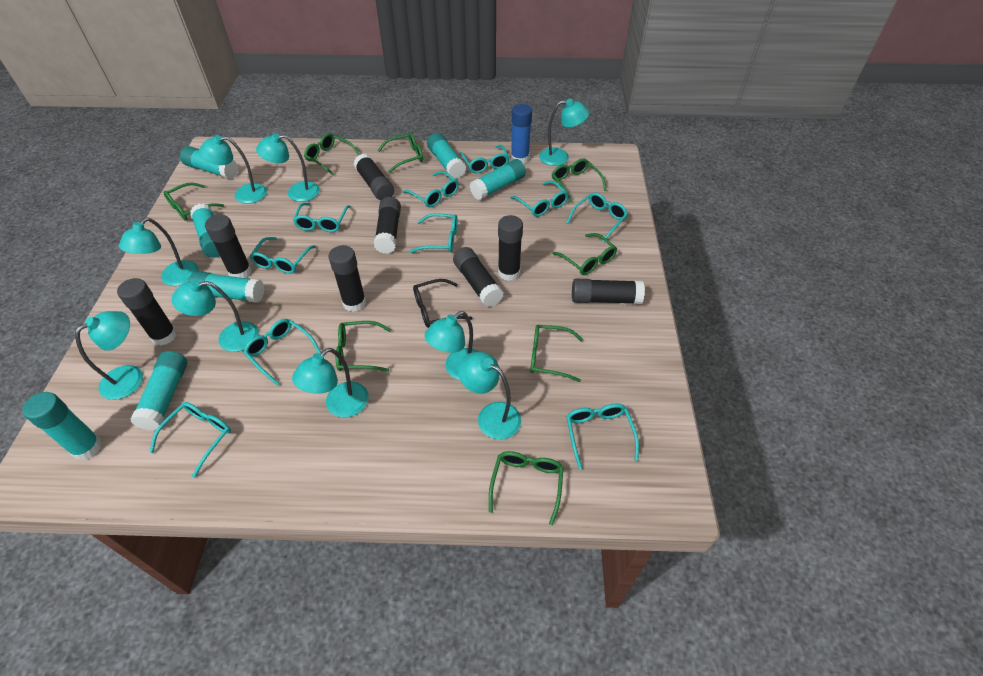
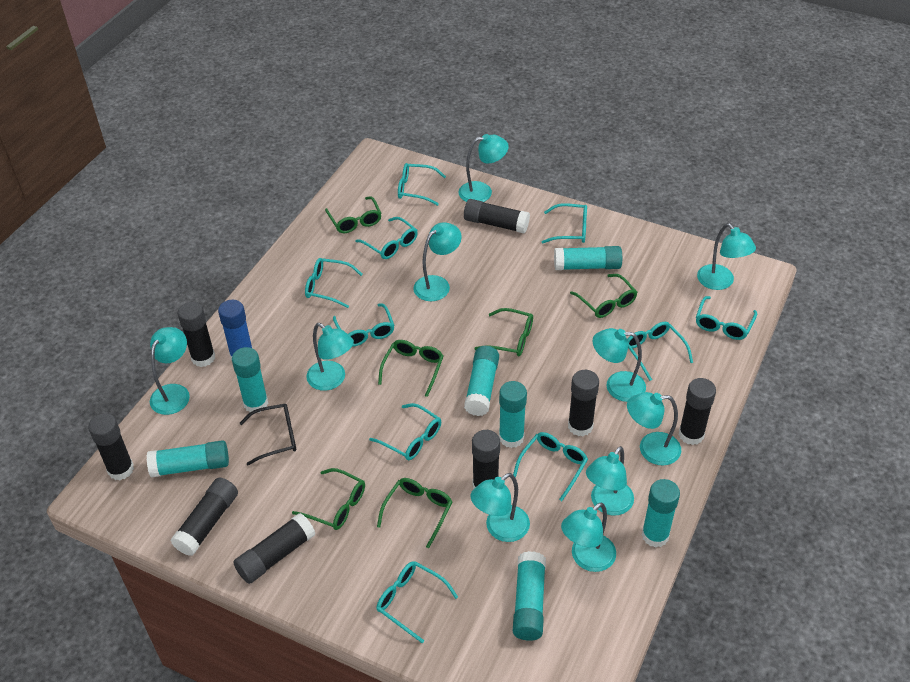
green glasses: 8 -> 6
turquoise lamp: 9 -> 10

